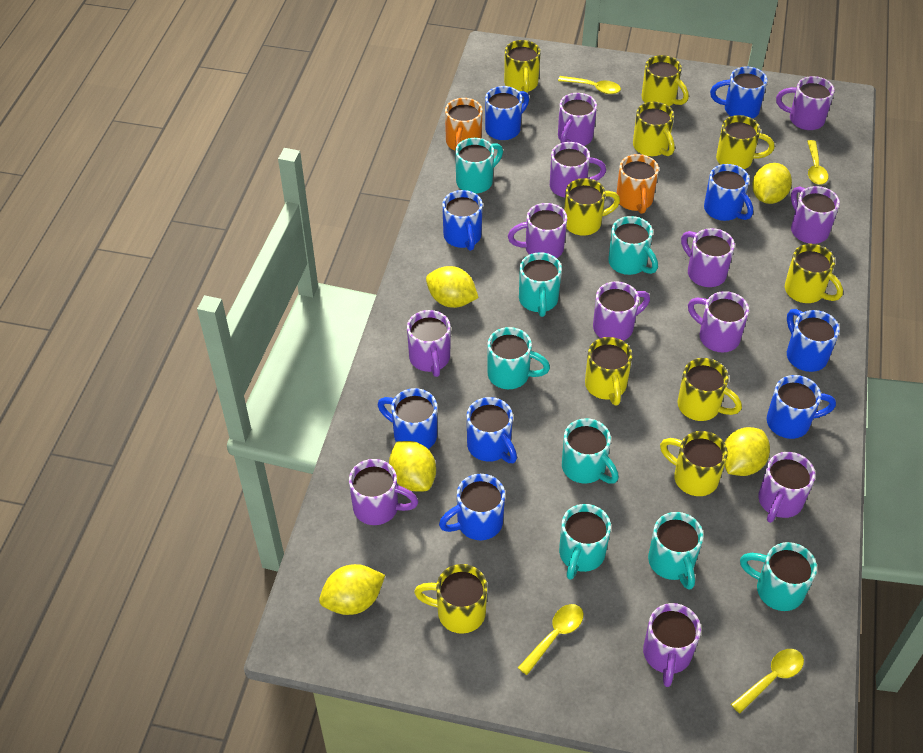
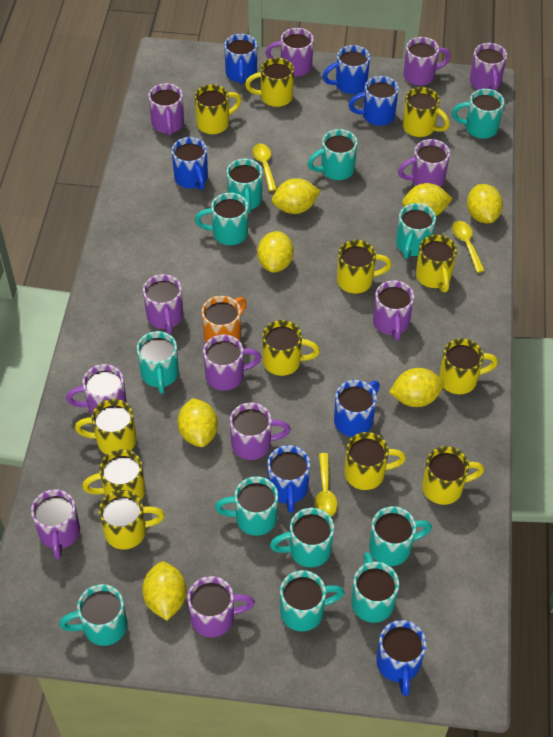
blue mug: 9 -> 7
orange mug: 2 -> 1
turquoise mug: 8 -> 12
yellow lemon: 5 -> 7
yellow mug: 10 -> 12
yellow spoon: 4 -> 3

